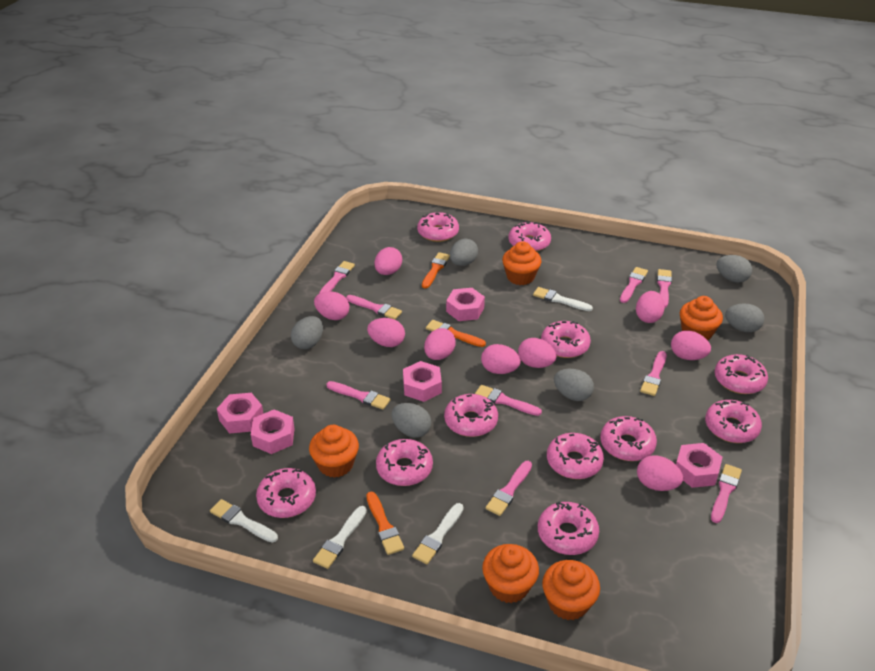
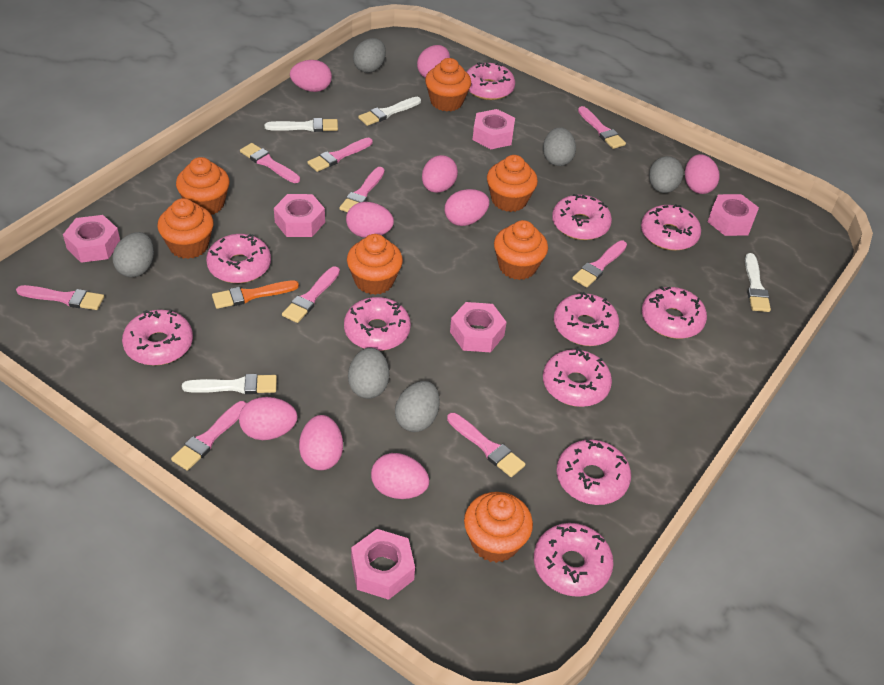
orange brush: 3 -> 1
orange cupcake: 5 -> 7
pink nut: 5 -> 6

